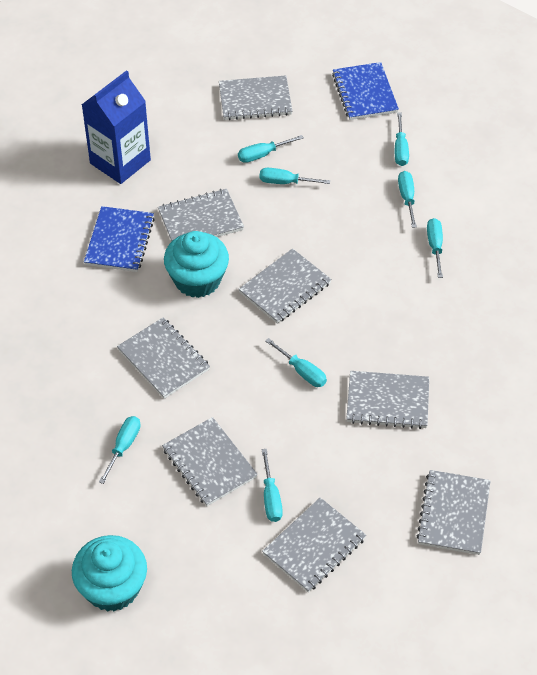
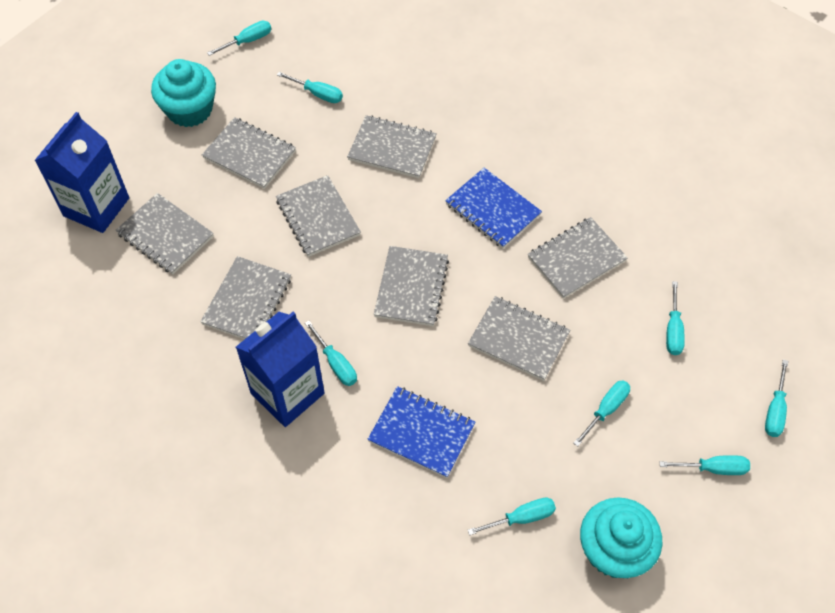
blue carton: 1 -> 2

